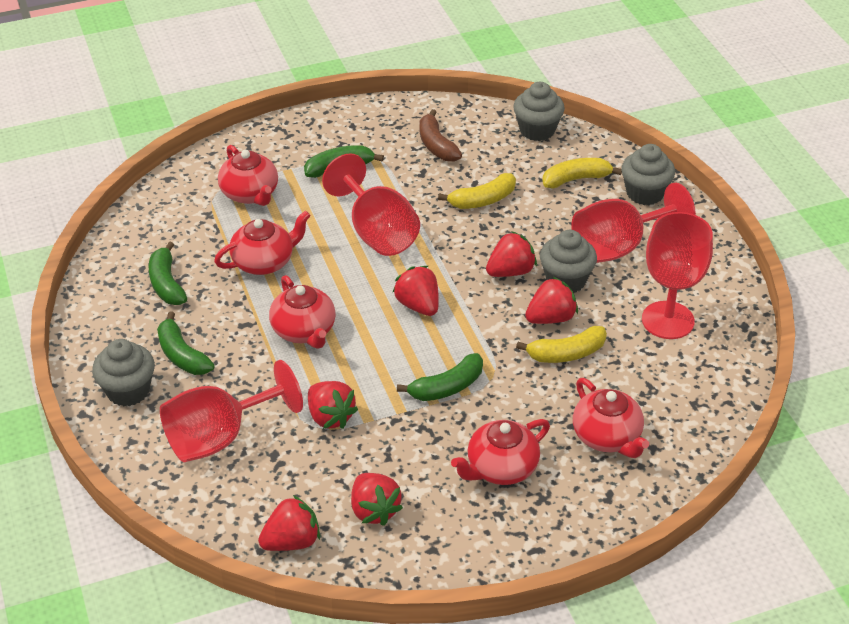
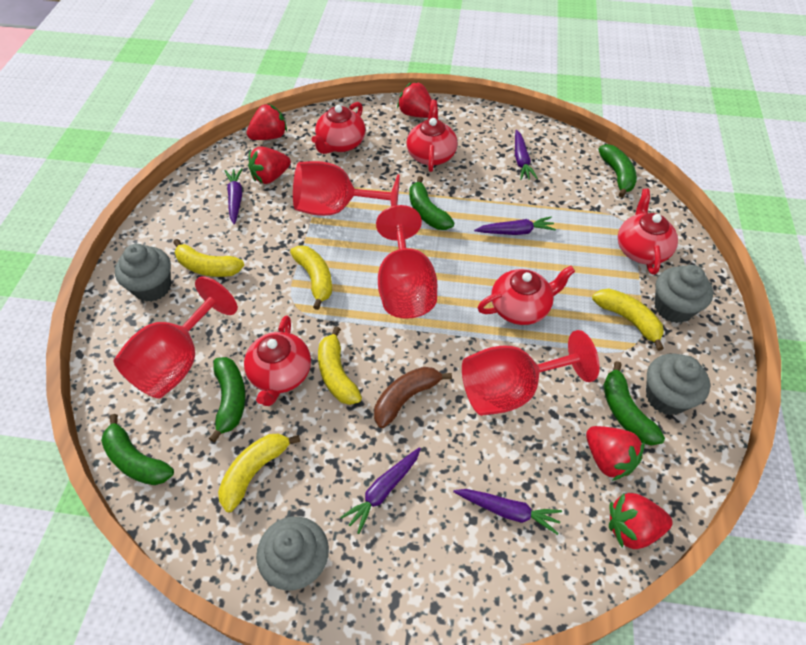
green banana: 4 -> 5
purple carrot: 0 -> 5
red strawberry: 6 -> 5
yellow banana: 3 -> 5

